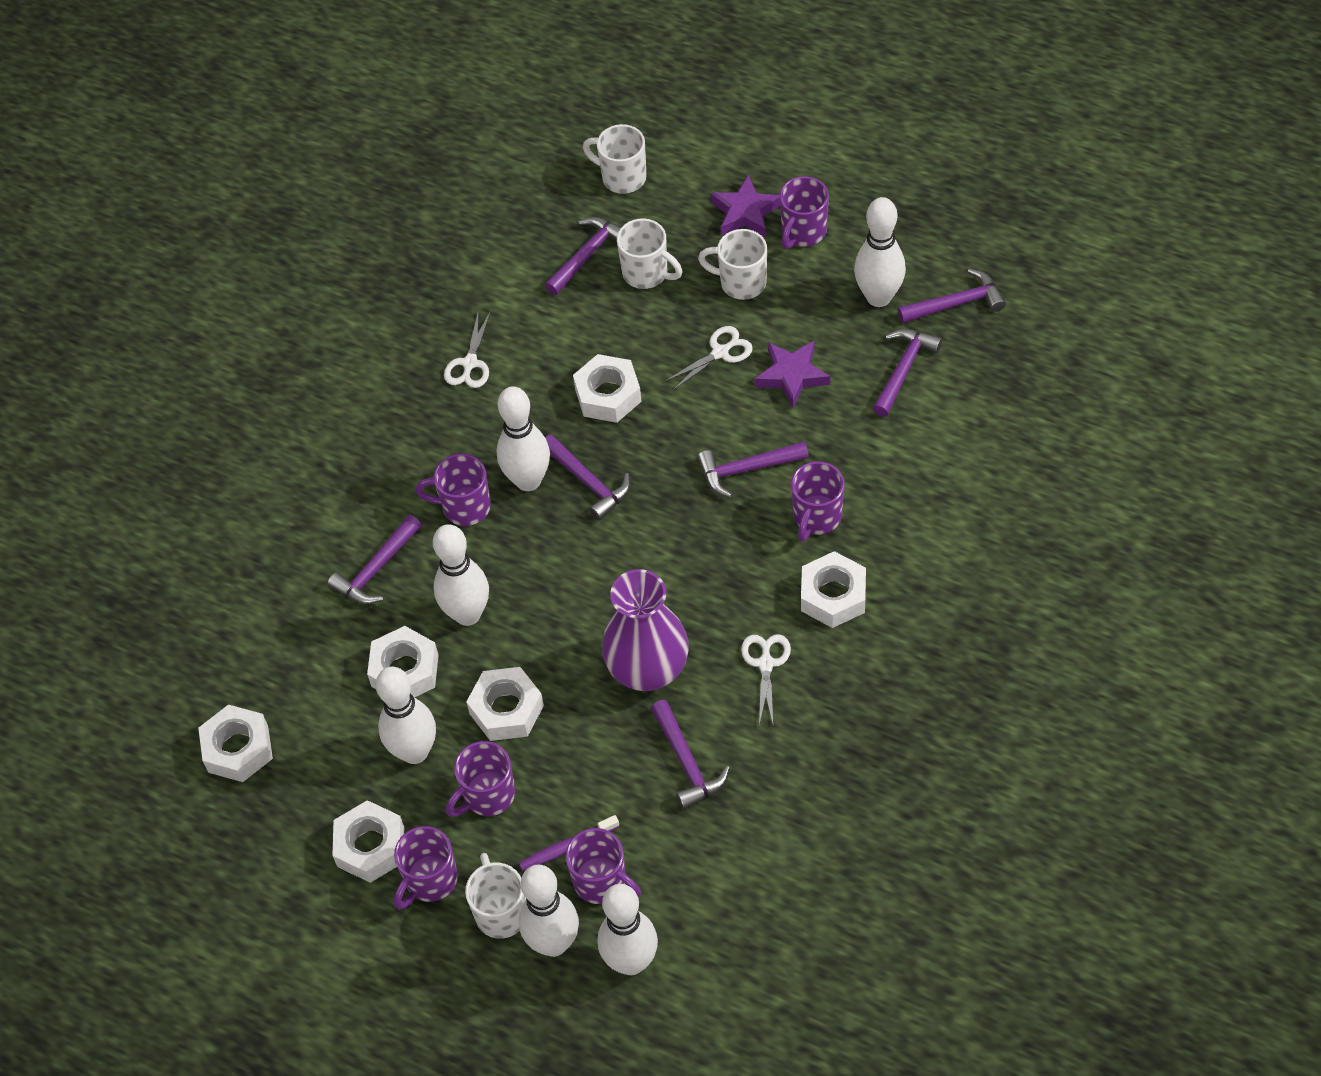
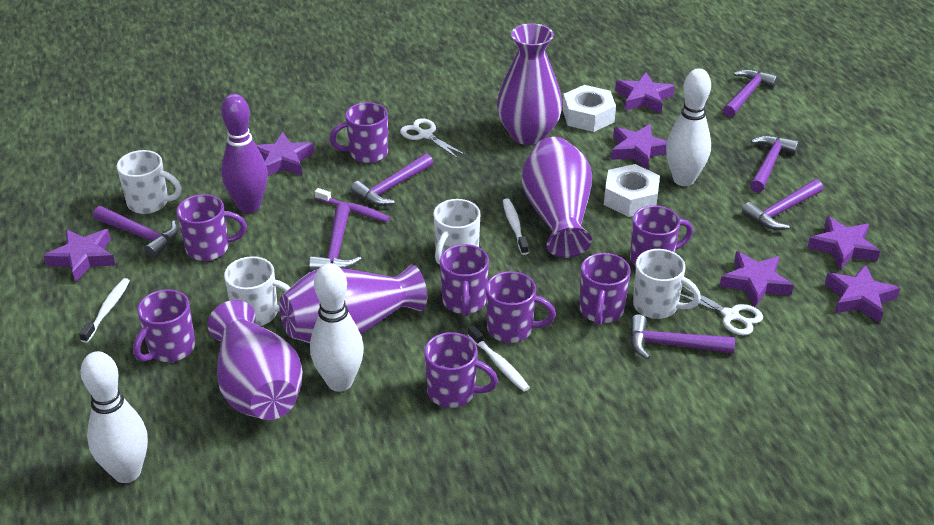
purple bowling pin: 0 -> 1
purple mug: 6 -> 8
purple star: 2 -> 7
purple vase: 1 -> 4
white bowling pin: 6 -> 3
white nut: 6 -> 2
white scissors: 3 -> 2
white toothbrush: 0 -> 3

